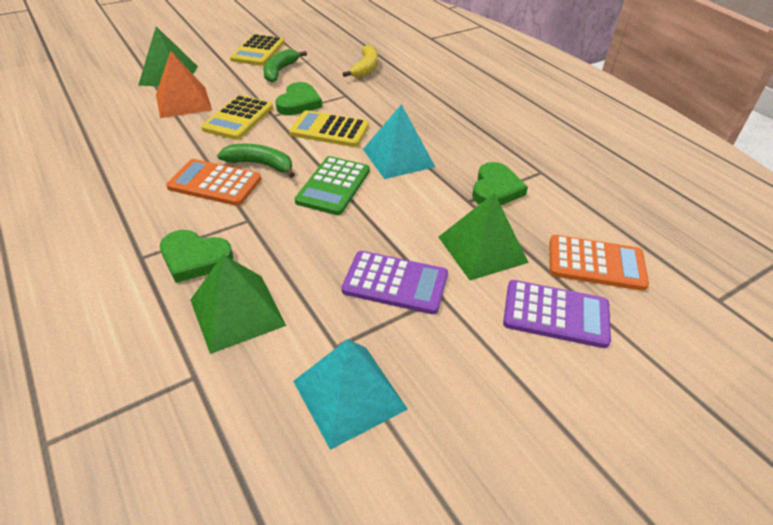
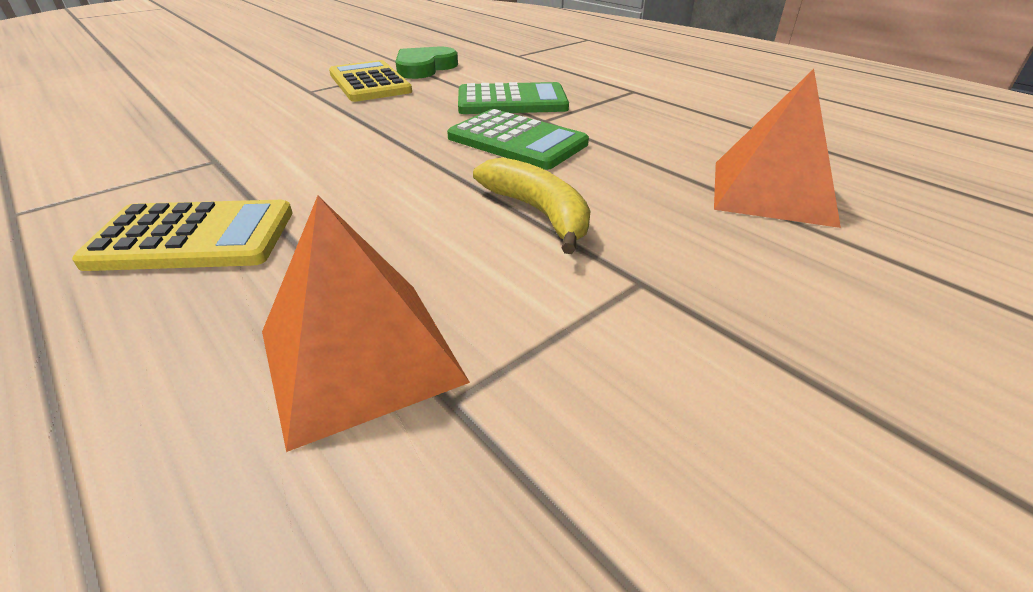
green banana: 2 -> 0
green calculator: 1 -> 2
green heart: 3 -> 1
green pyramid: 3 -> 0
orange calculator: 2 -> 0
orange pyramid: 1 -> 2
purple calculator: 2 -> 0
turquoise pyramid: 2 -> 0
yellow calculator: 3 -> 2

